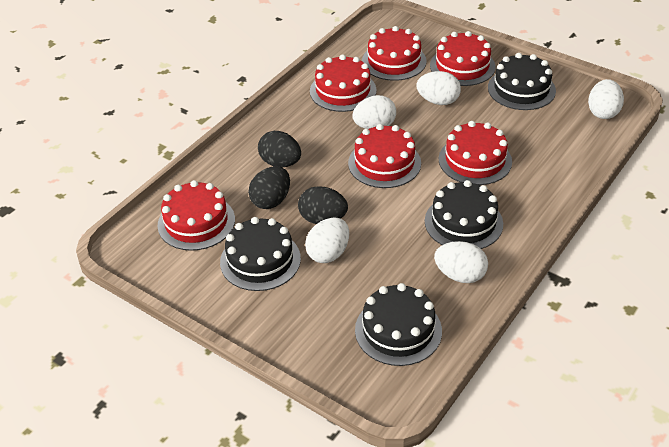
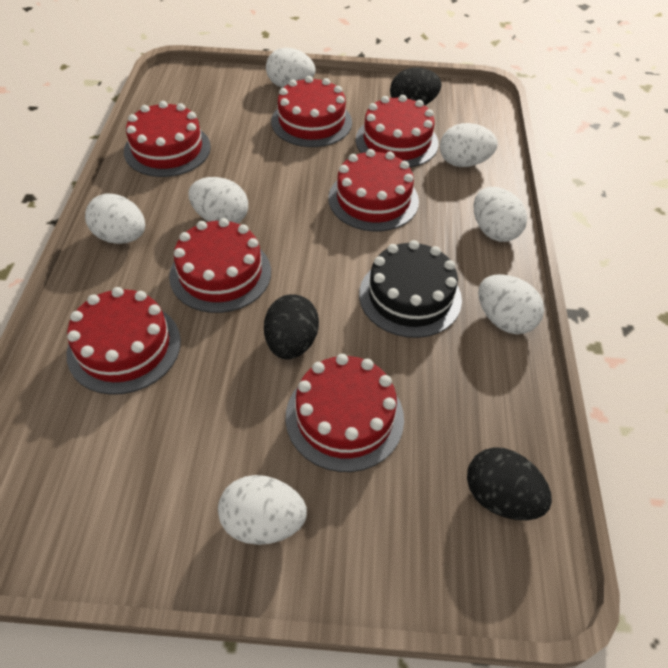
black cake: 4 -> 1
red cake: 6 -> 7
white egg: 5 -> 7

